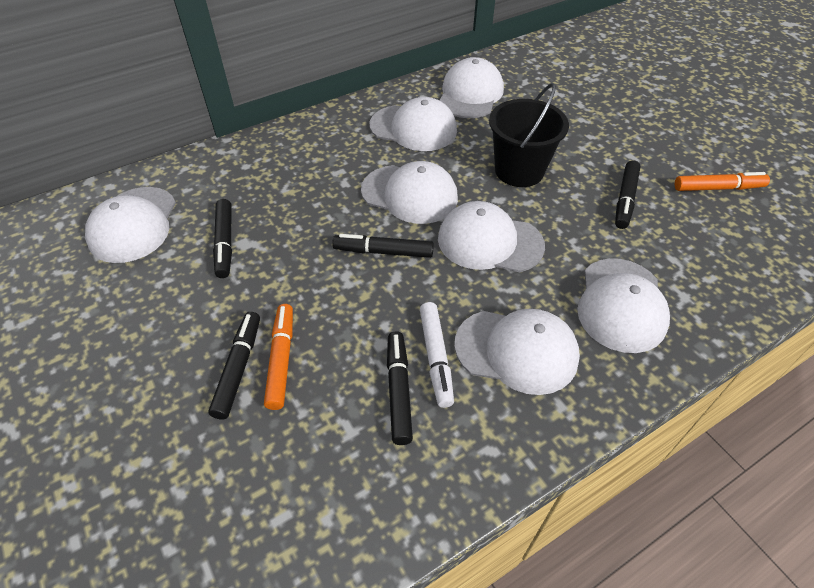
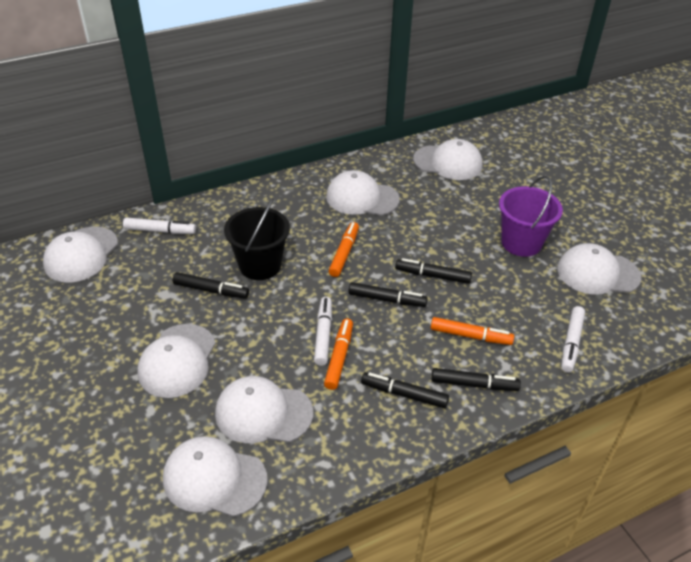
orange marker: 2 -> 3
purple bucket: 0 -> 1
white marker: 1 -> 3

